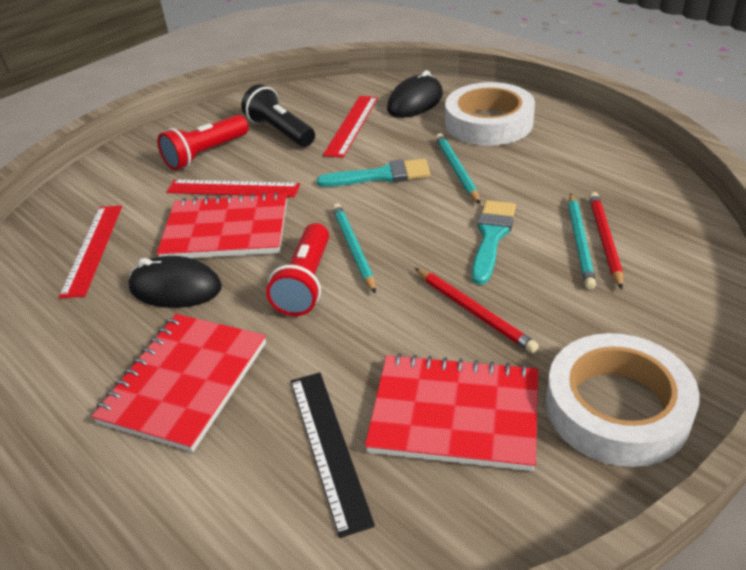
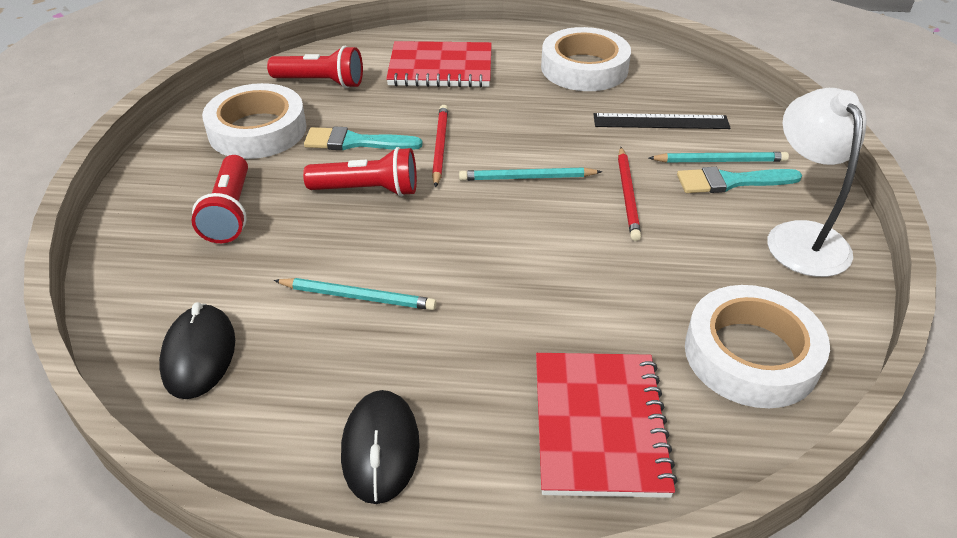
black flashlight: 1 -> 0
red flashlight: 2 -> 3
red notebook: 3 -> 2
red ruler: 3 -> 0
white lamp: 0 -> 1
white tape: 2 -> 3

